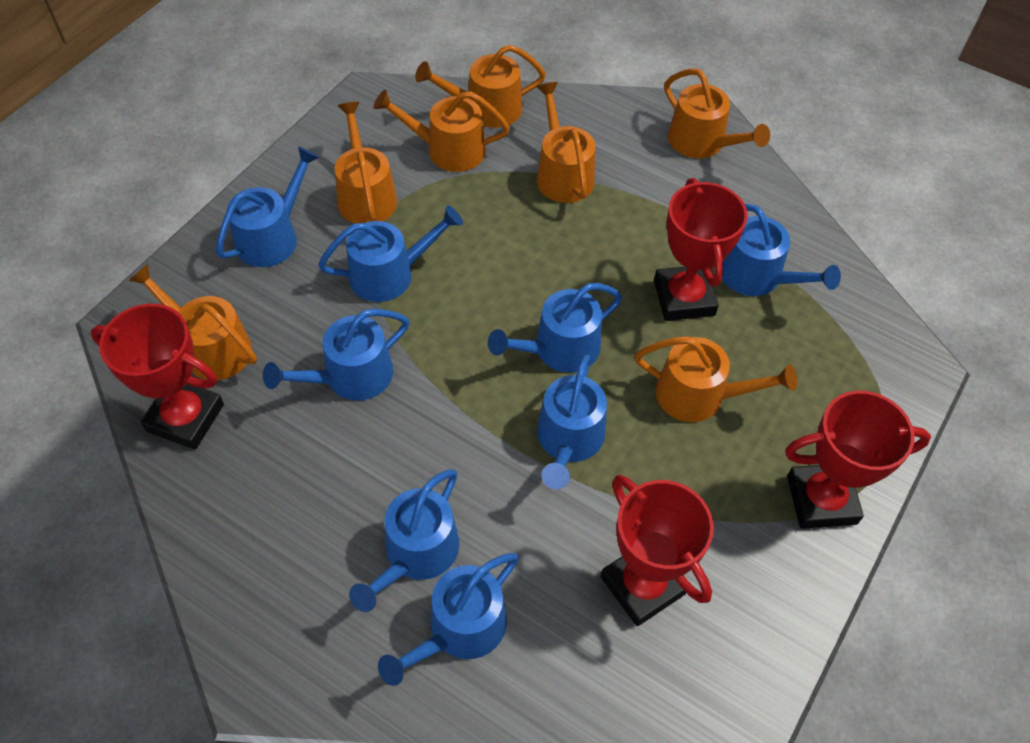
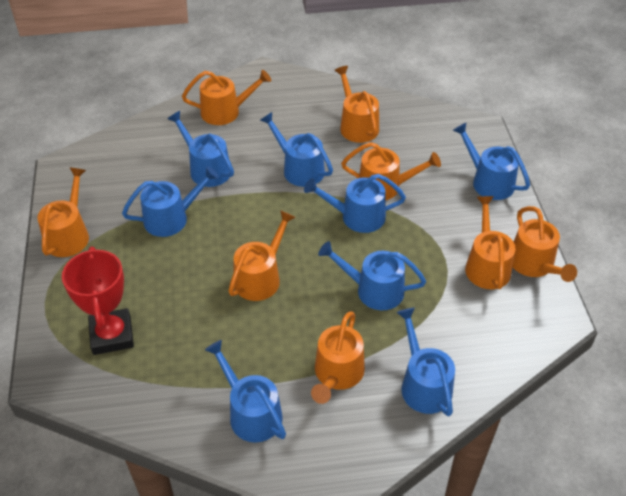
orange watering can: 7 -> 8
red trophy: 4 -> 1

